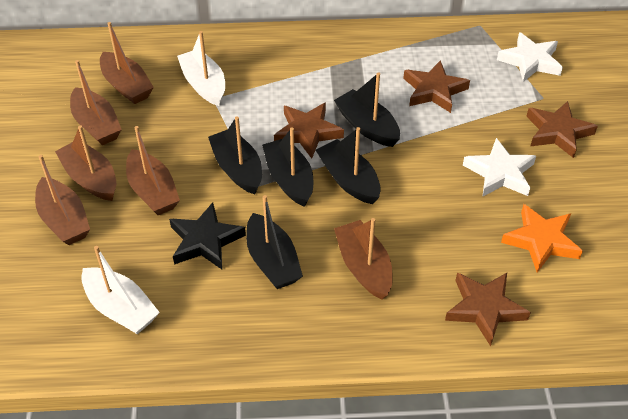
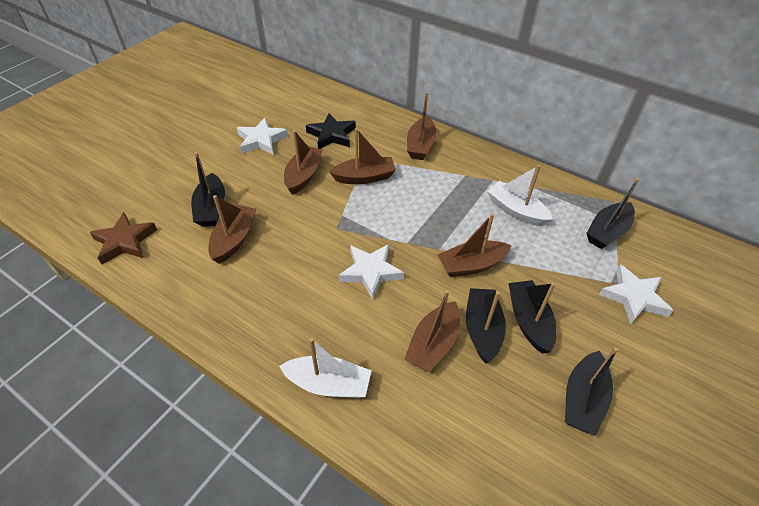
brown star: 4 -> 1
orange star: 1 -> 0
white star: 2 -> 3

